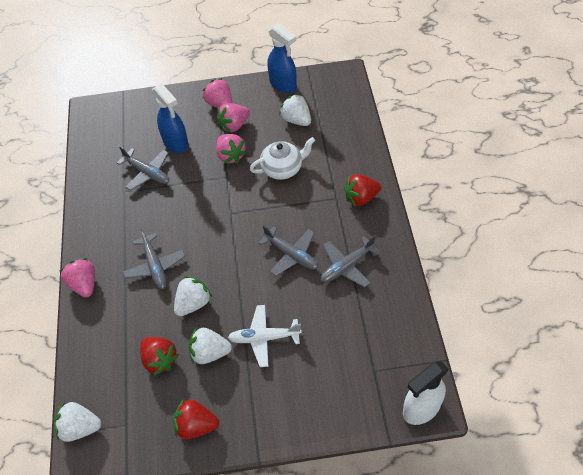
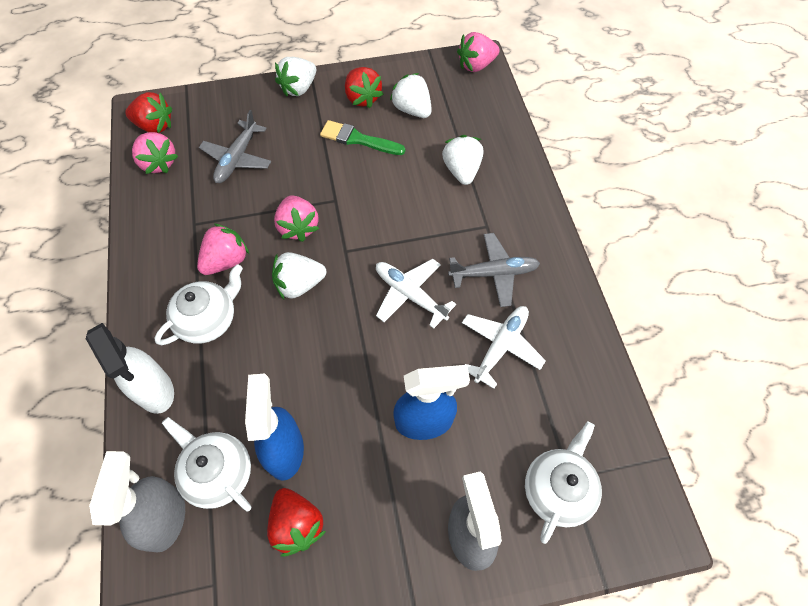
green brush: 0 -> 1
grey plane: 4 -> 2
grey spray bottle: 0 -> 2
white plane: 1 -> 2
white teapot: 1 -> 3

